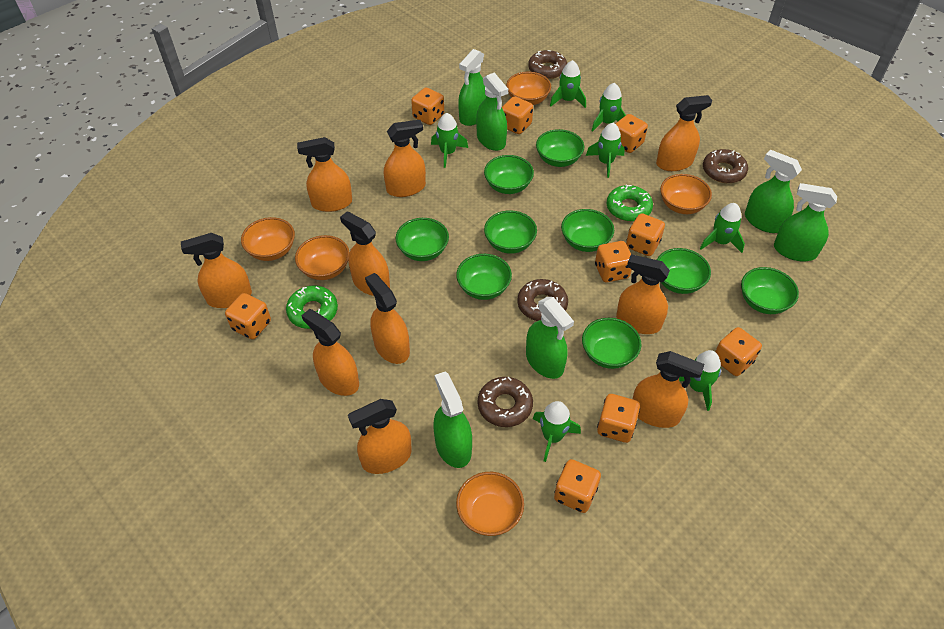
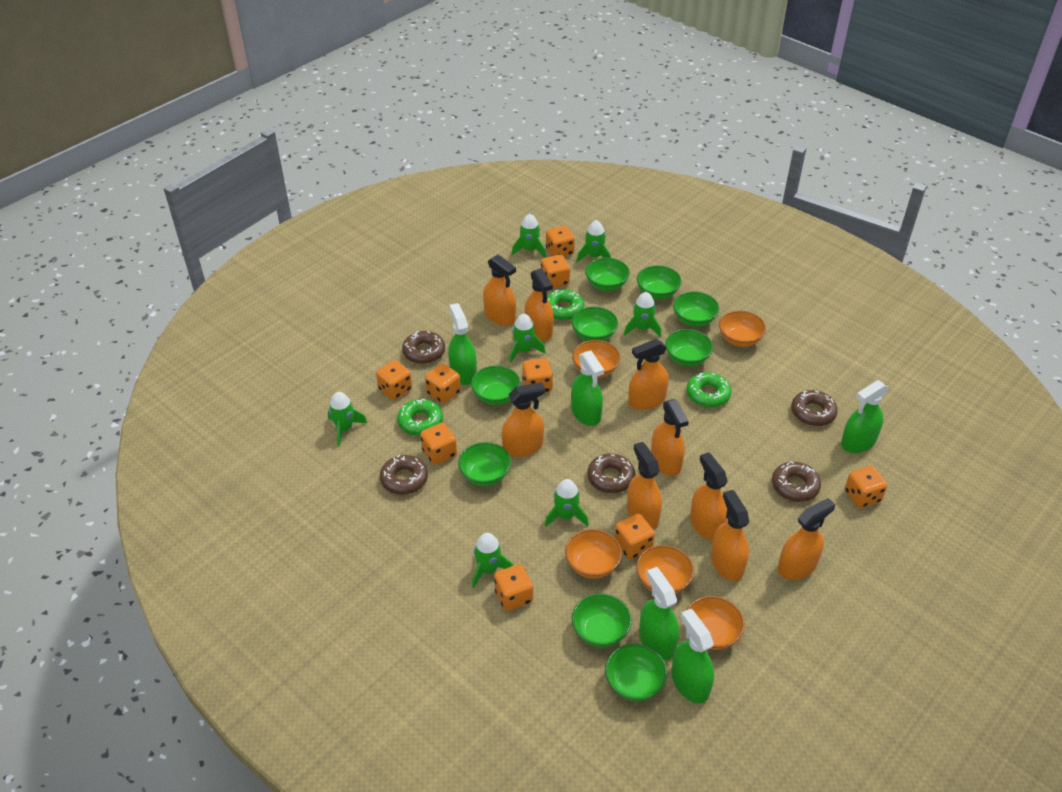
brown donut: 4 -> 5
green donut: 2 -> 3
green spray bottle: 6 -> 5
orange spray bottle: 10 -> 9

